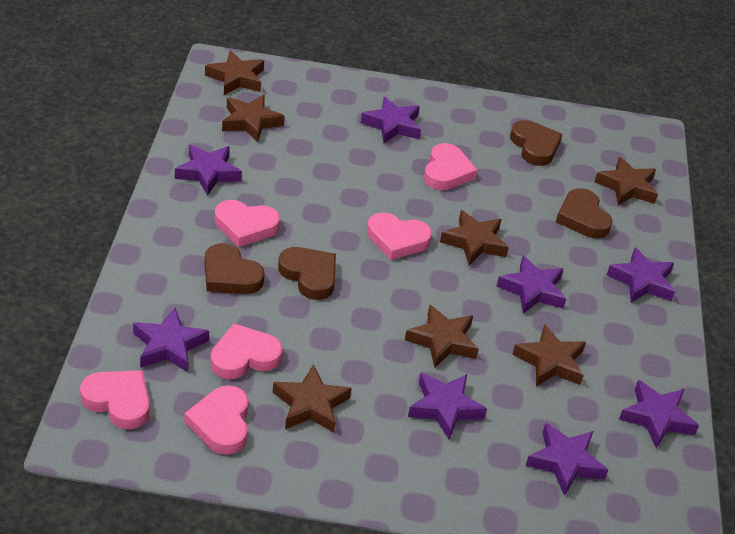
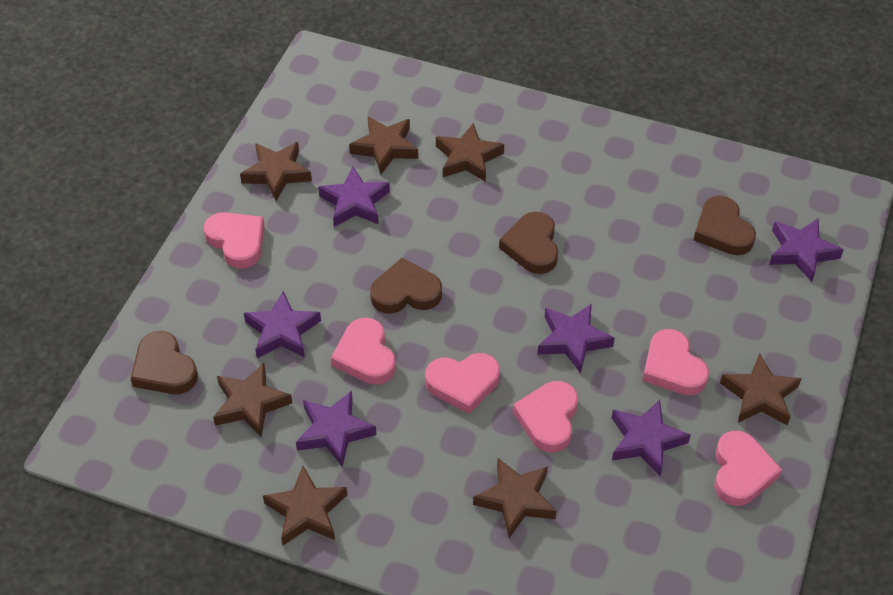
purple star: 8 -> 6

